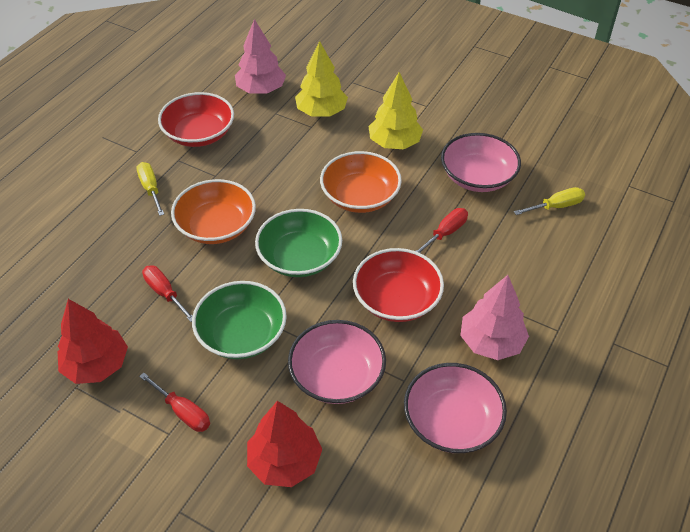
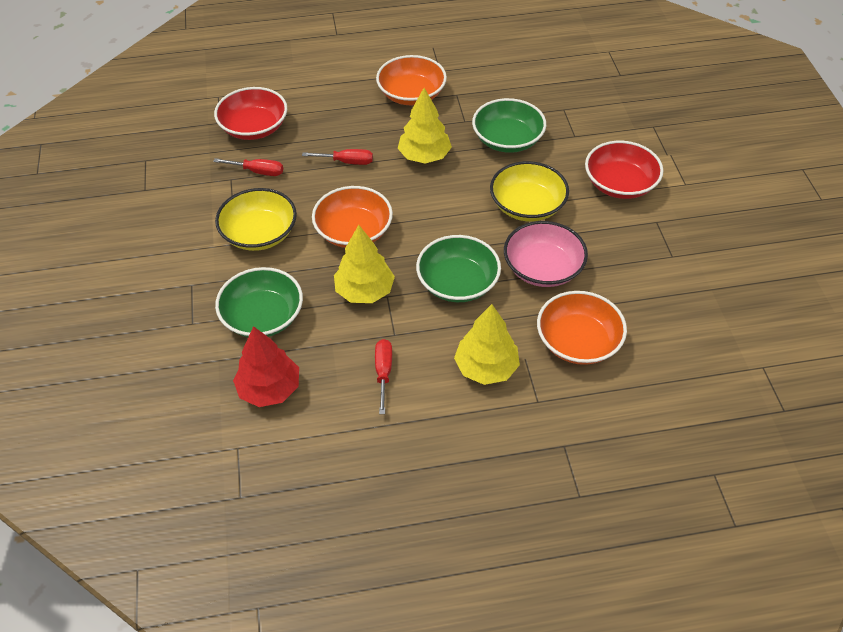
green bowl: 2 -> 3
orange bowl: 2 -> 3
pink bowl: 3 -> 1
pink tree: 2 -> 0
red tree: 2 -> 1
yellow bowl: 0 -> 2
yellow screwdriver: 2 -> 0
yellow tree: 2 -> 3

